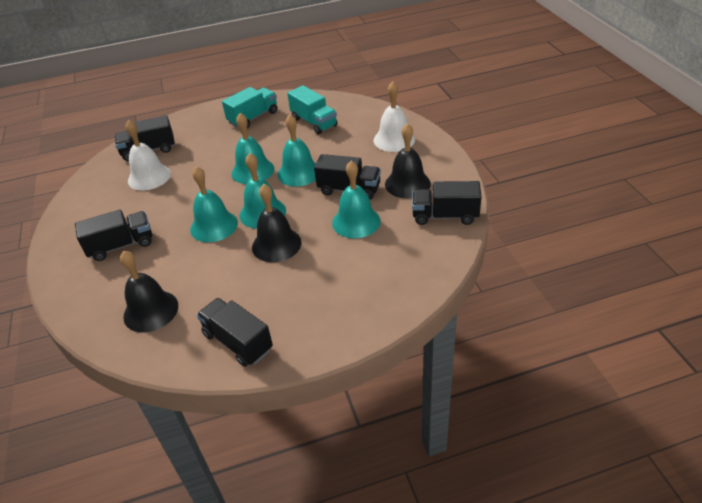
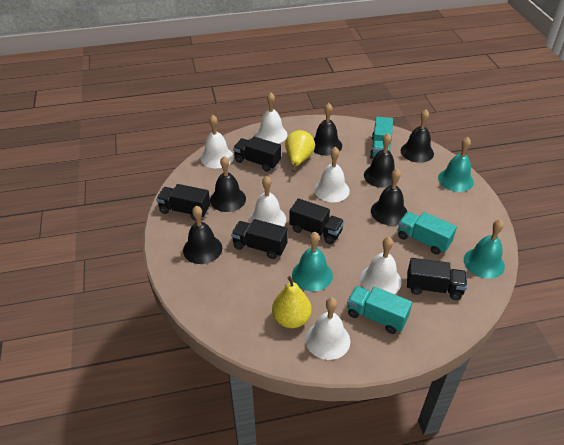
black bell: 3 -> 6
turquoise bell: 5 -> 3
turquoise truck: 2 -> 3
white bell: 2 -> 6
yellow pear: 0 -> 2

